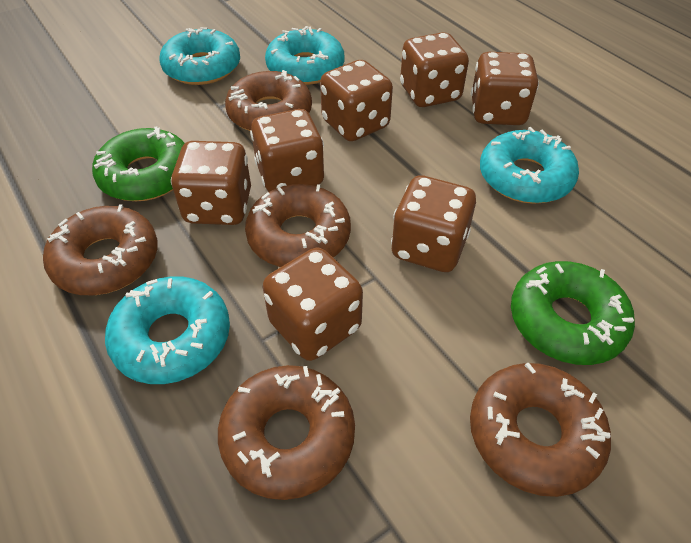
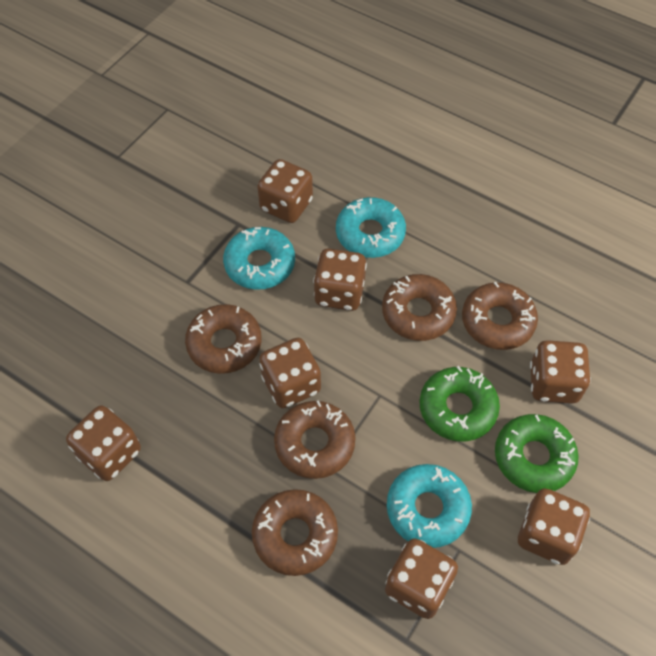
turquoise donut: 4 -> 3

